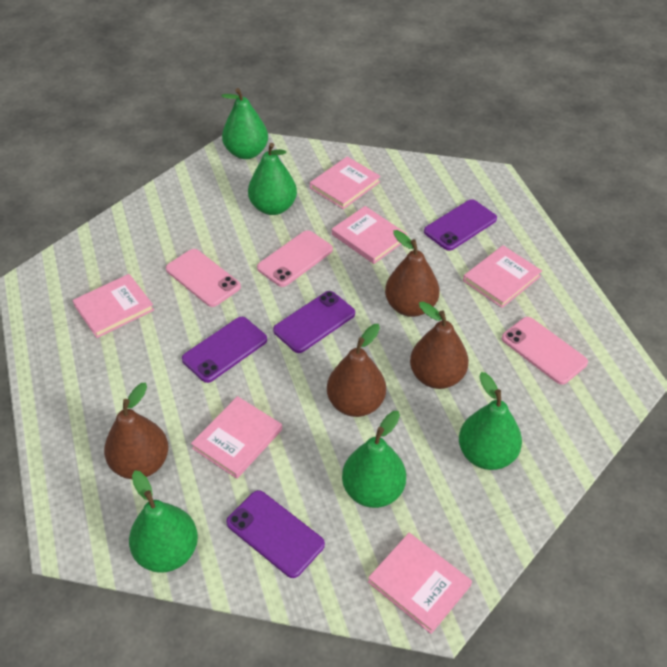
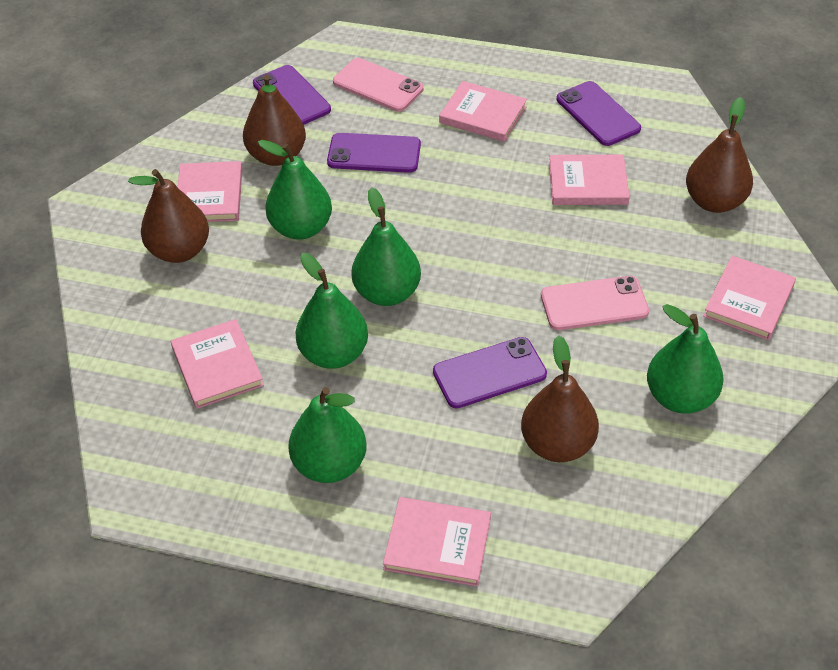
pink phone: 3 -> 2

